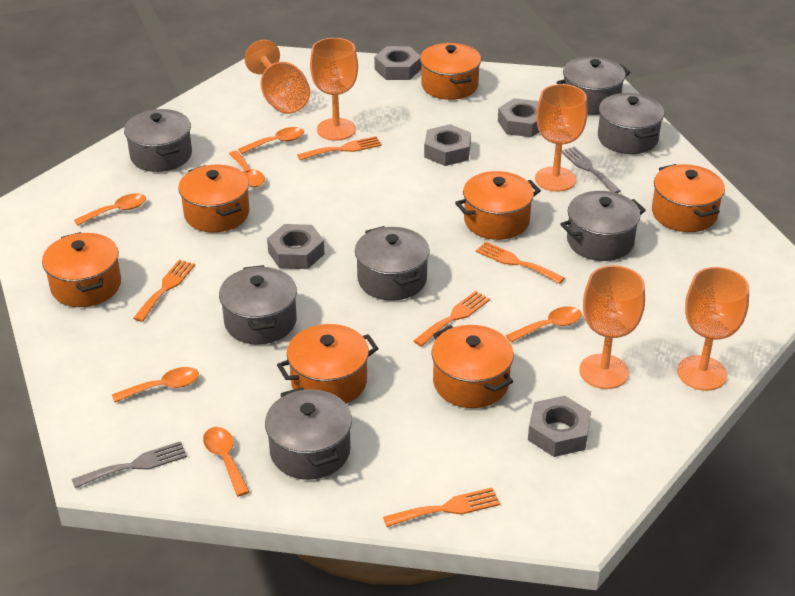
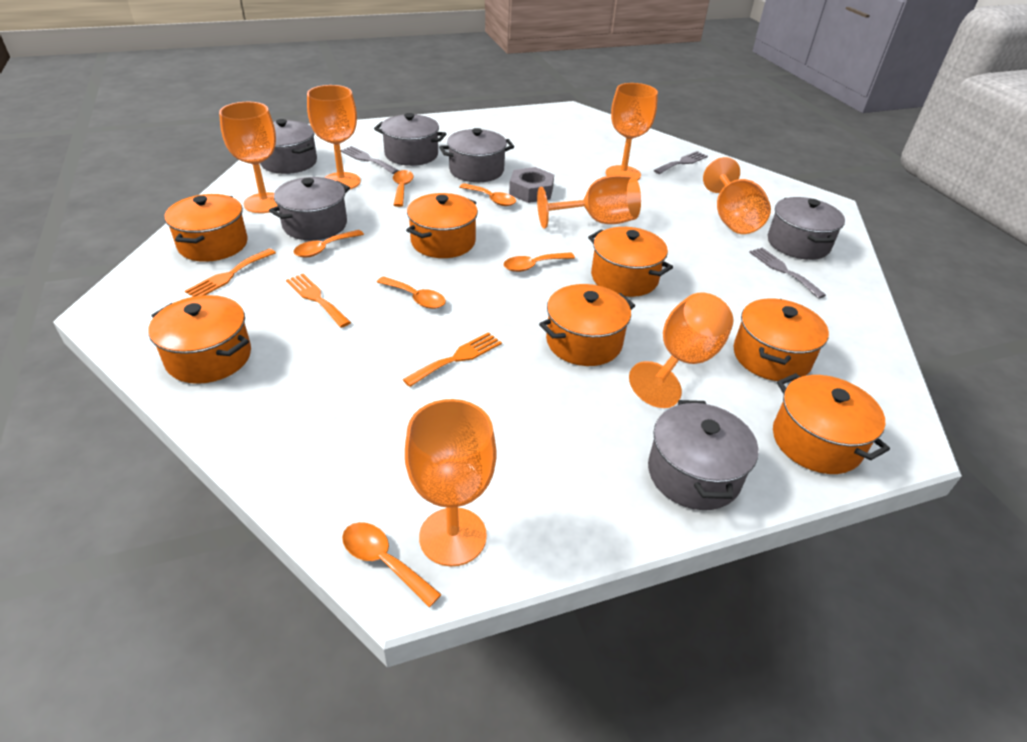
grey fork: 2 -> 3
grey nut: 5 -> 1
grey pot: 7 -> 6
orange fork: 5 -> 3
orange goblet: 5 -> 7

